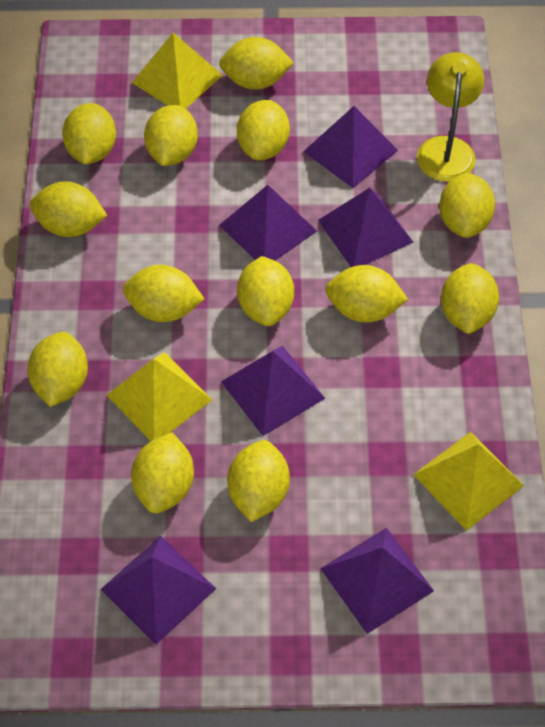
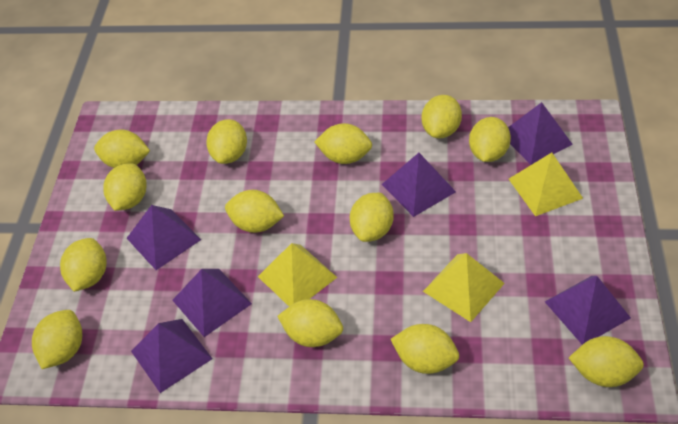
yellow lamp: 1 -> 0

